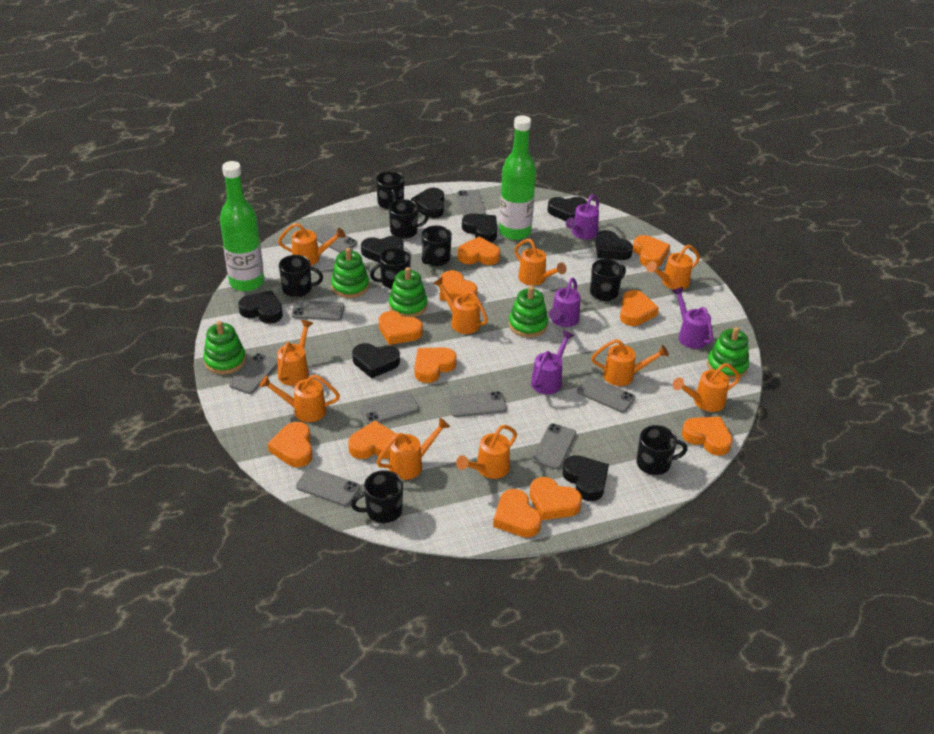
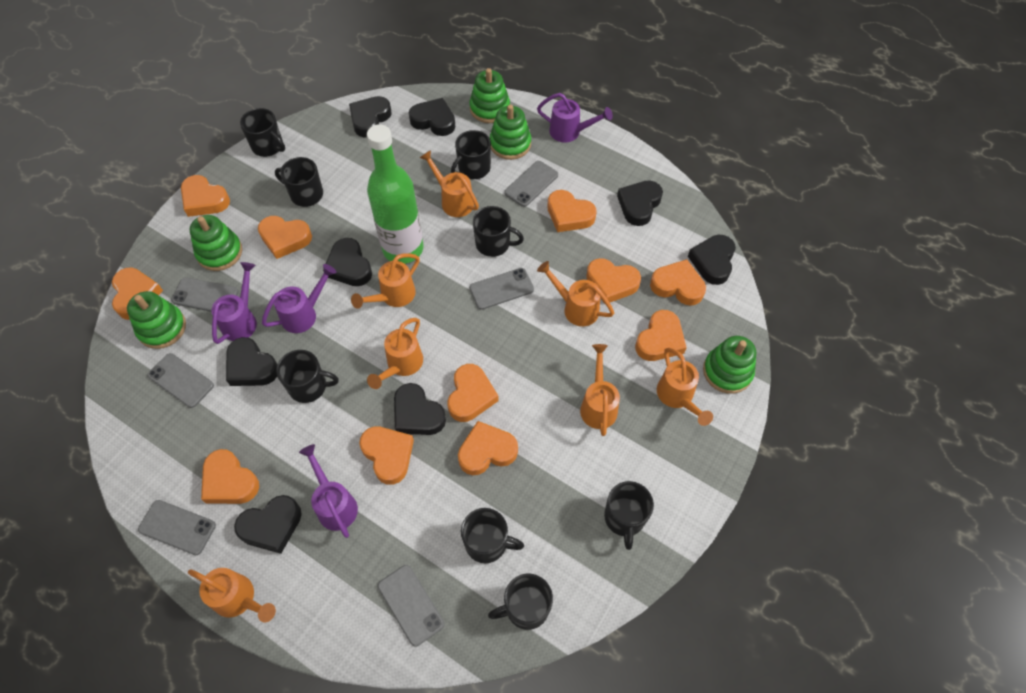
green bottle: 2 -> 1
grey phone: 9 -> 6
orange watering can: 10 -> 7

